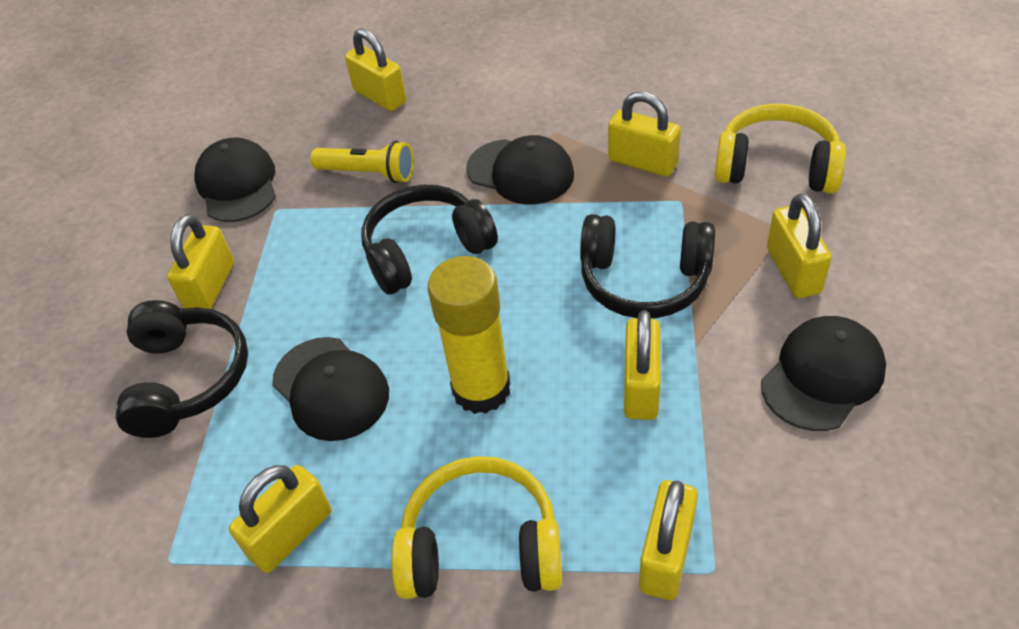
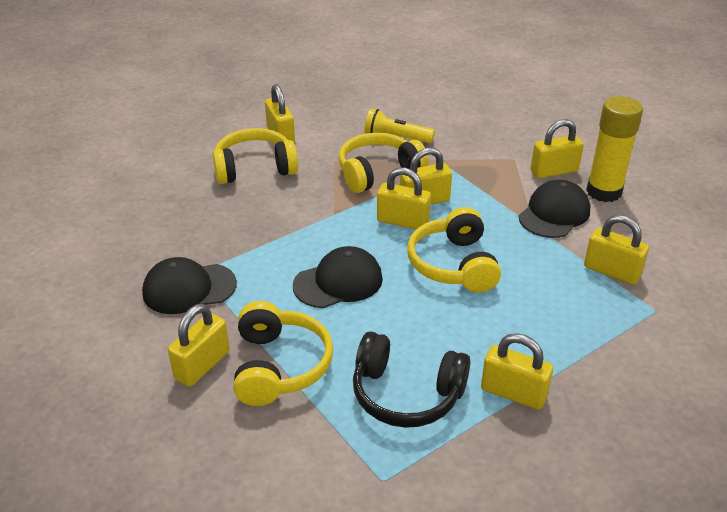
black cap: 4 -> 3
black headphones: 3 -> 1
yellow headphones: 2 -> 4

